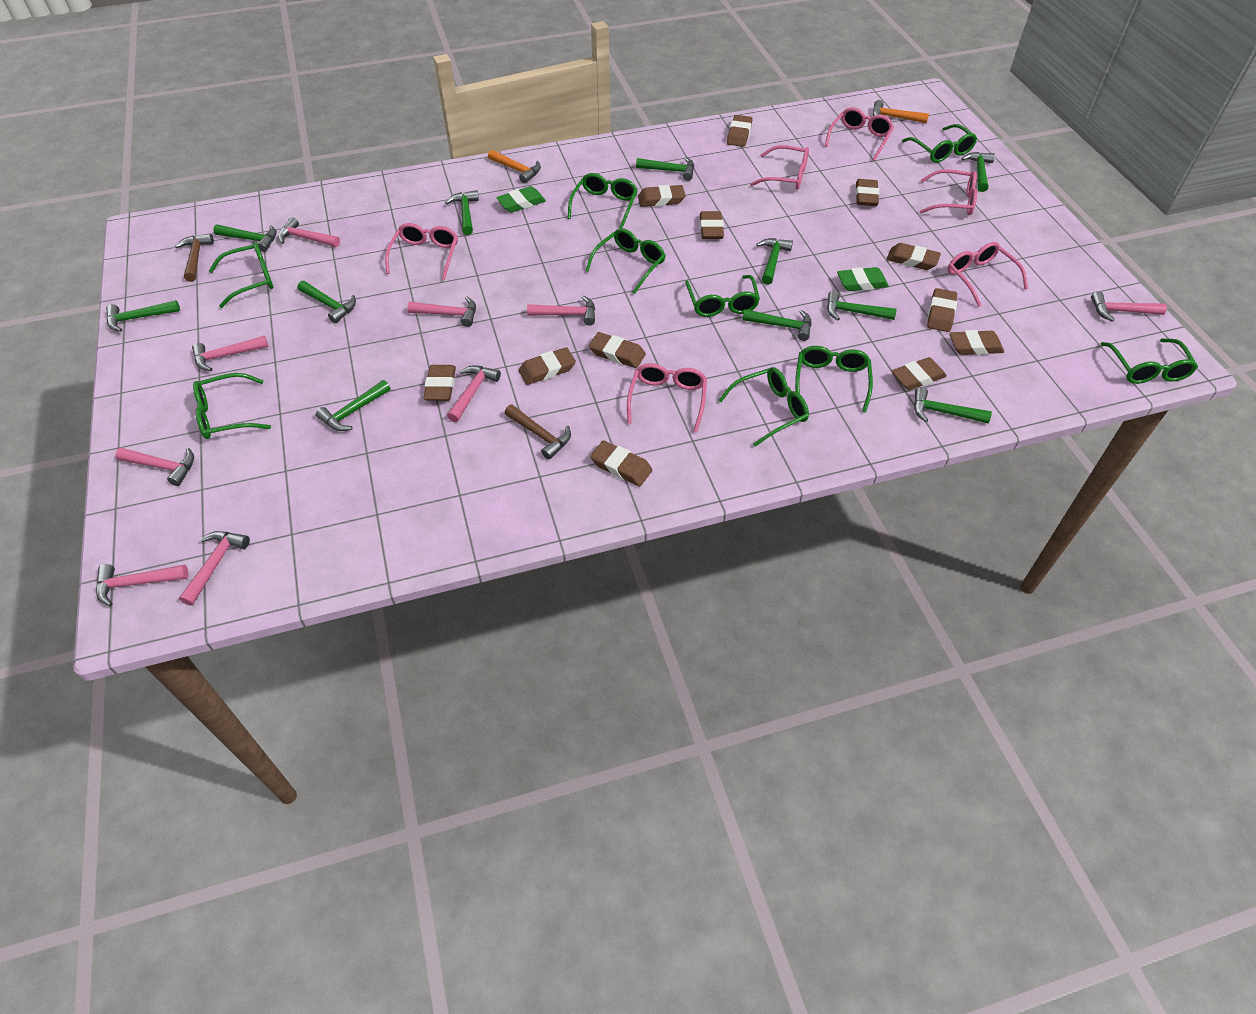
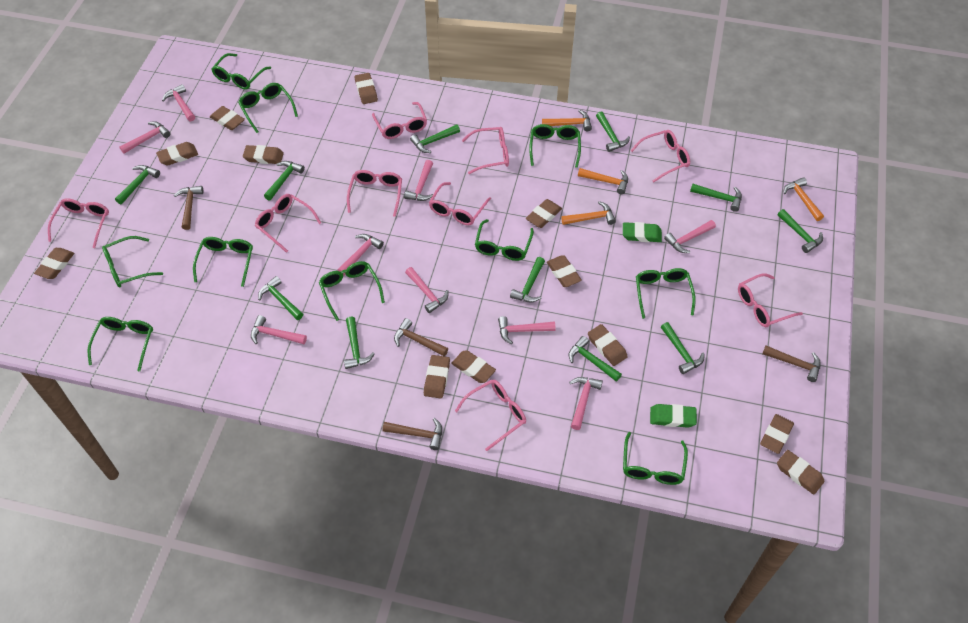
brown hammer: 2 -> 4
green glasses: 9 -> 10
orange hammer: 2 -> 4
pink glasses: 6 -> 9

